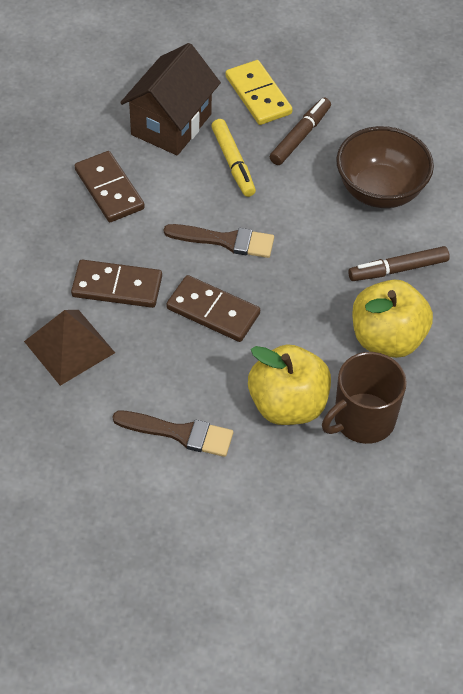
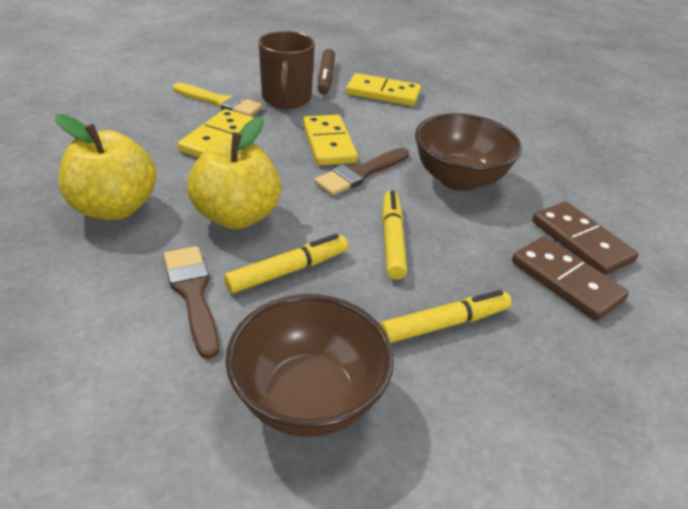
brown bowl: 1 -> 2
brown domino: 3 -> 2
brown house: 1 -> 0
brown marker: 2 -> 1
brown pyramid: 1 -> 0
yellow brush: 0 -> 1
yellow domino: 1 -> 3
yellow marker: 1 -> 3

